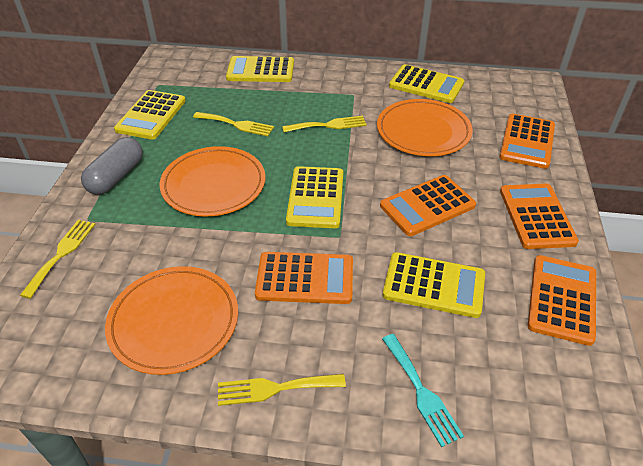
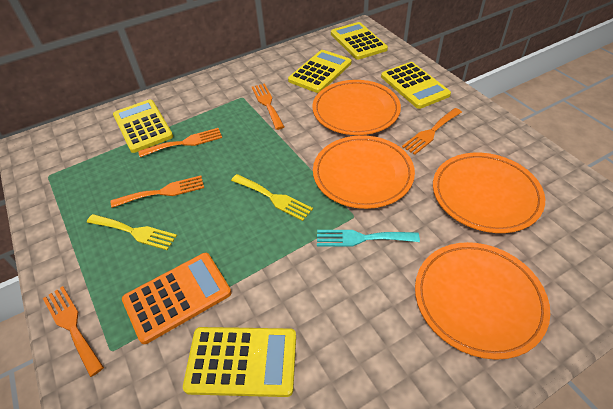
grey capsule: 1 -> 0
orange calculator: 5 -> 1
orange fork: 0 -> 5
orange plate: 3 -> 4
yellow fork: 4 -> 2

